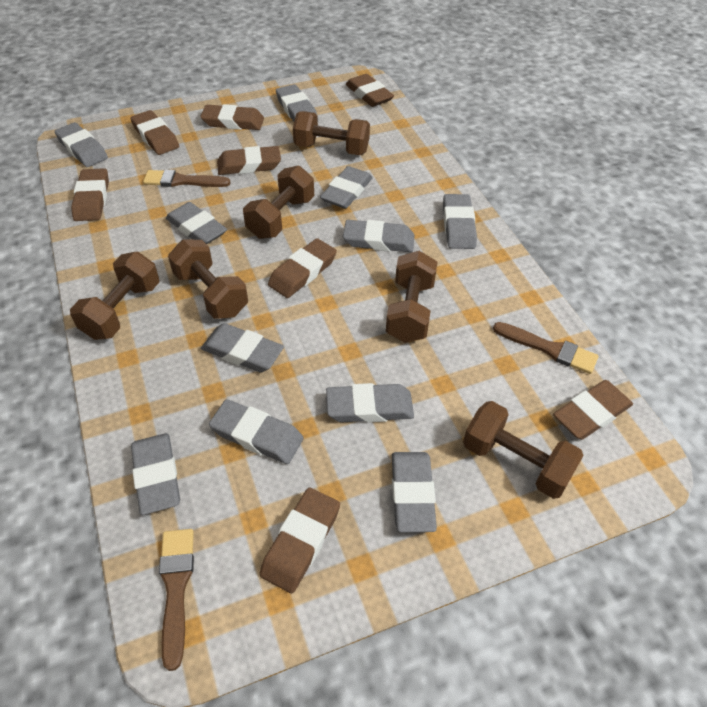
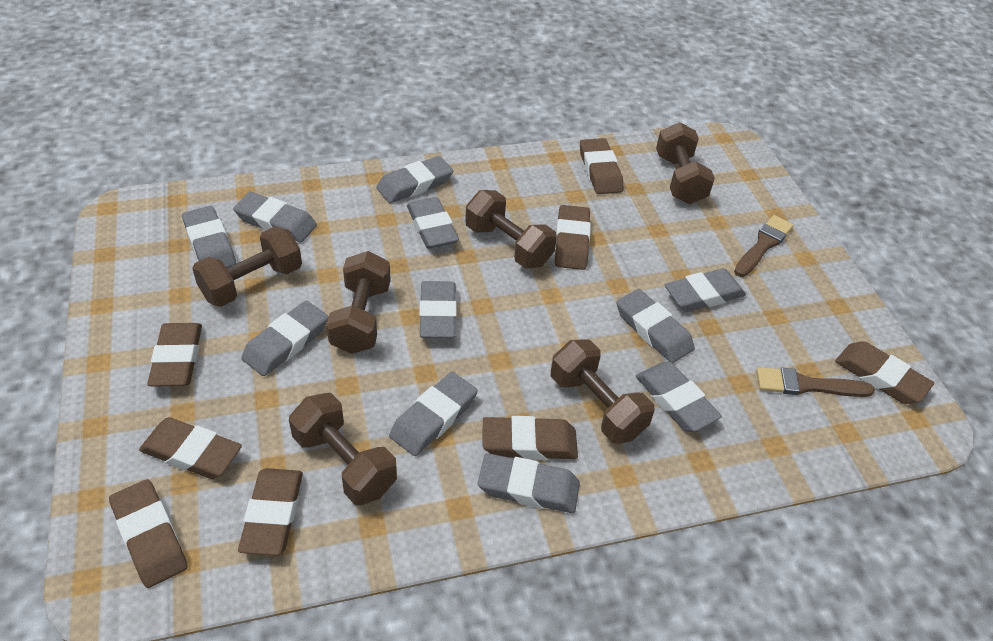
brown brush: 3 -> 2

